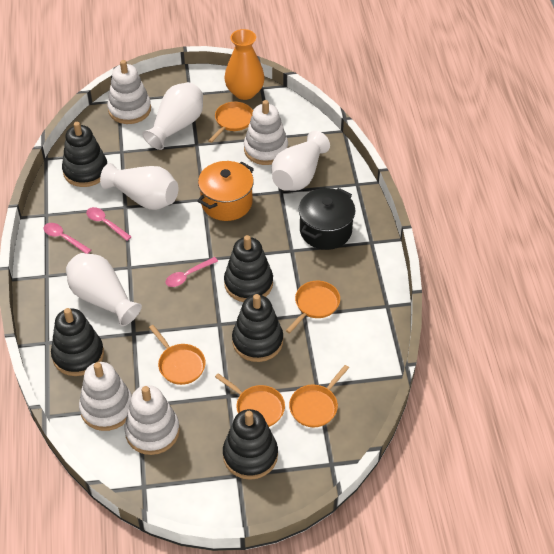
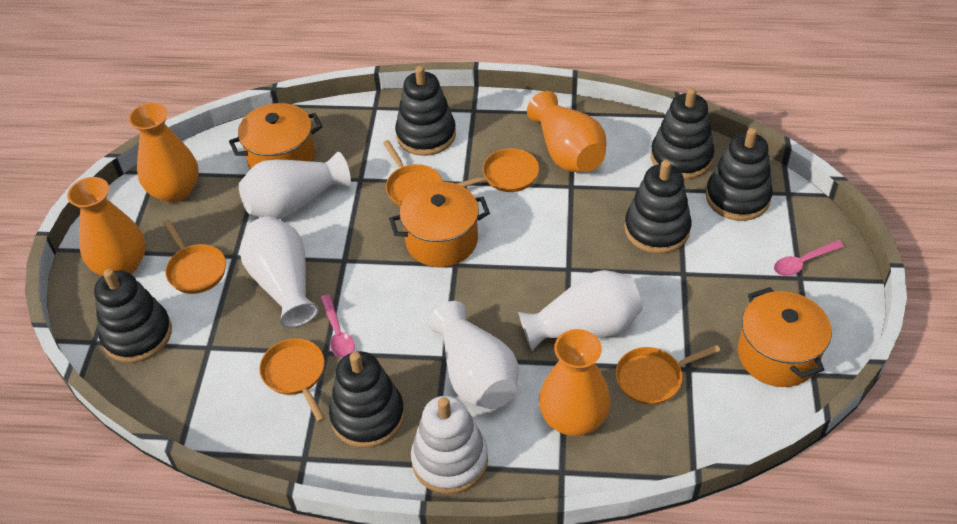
black pot: 1 -> 0
black stacking toy: 5 -> 6
orange pot: 1 -> 3
orange vase: 1 -> 4
pink spoon: 3 -> 2
white stacking toy: 4 -> 1

